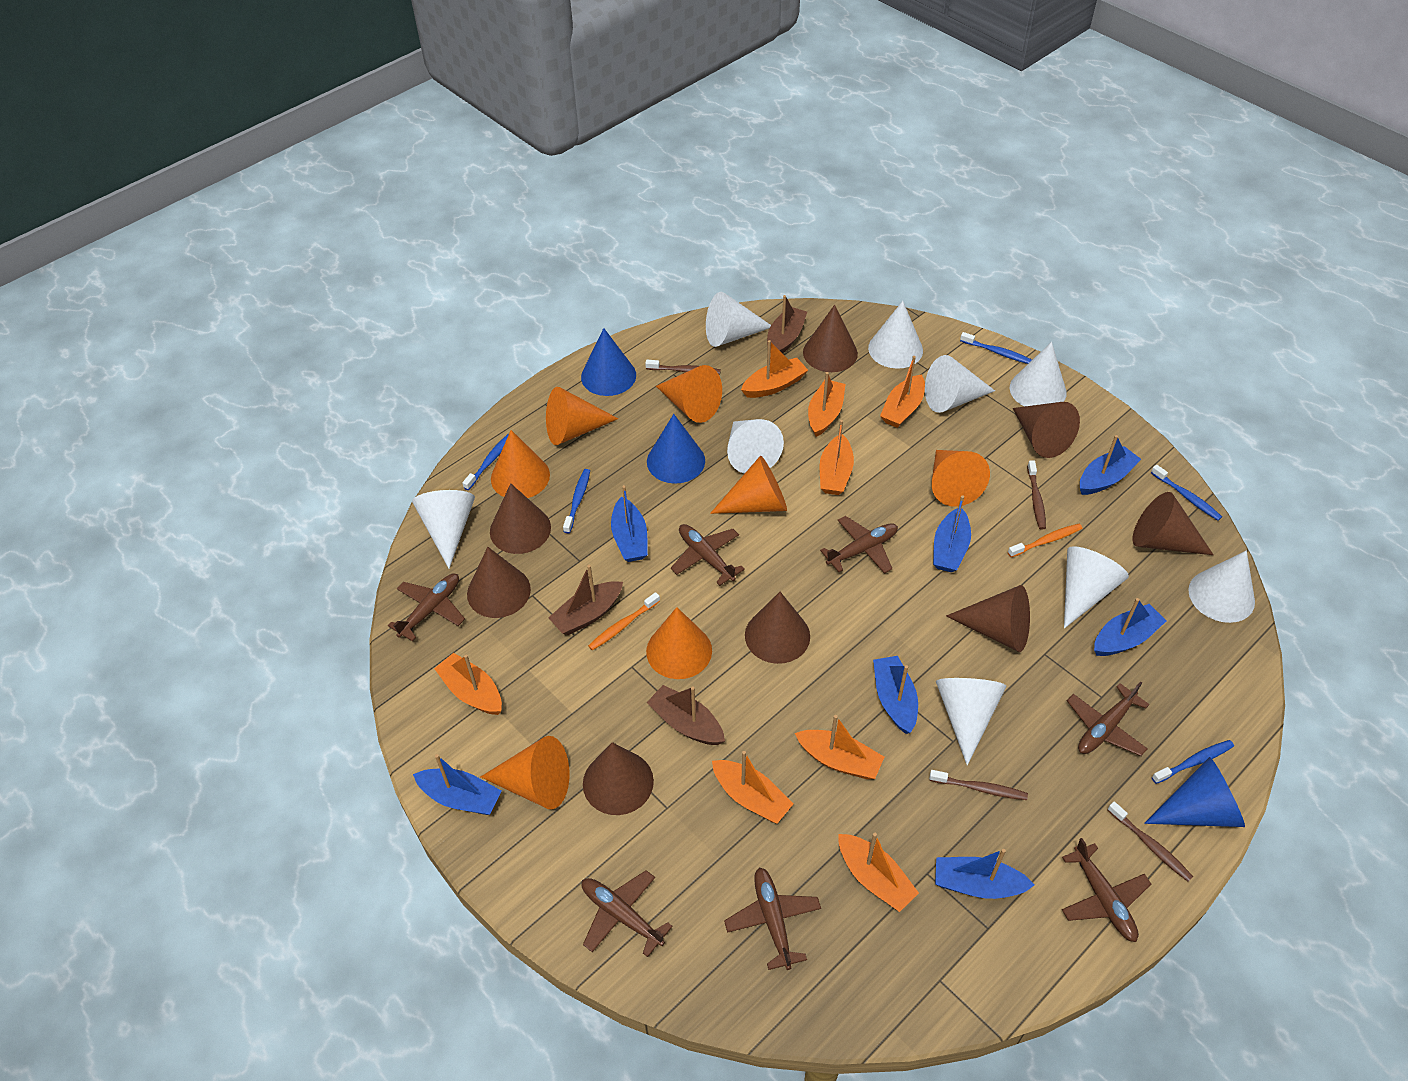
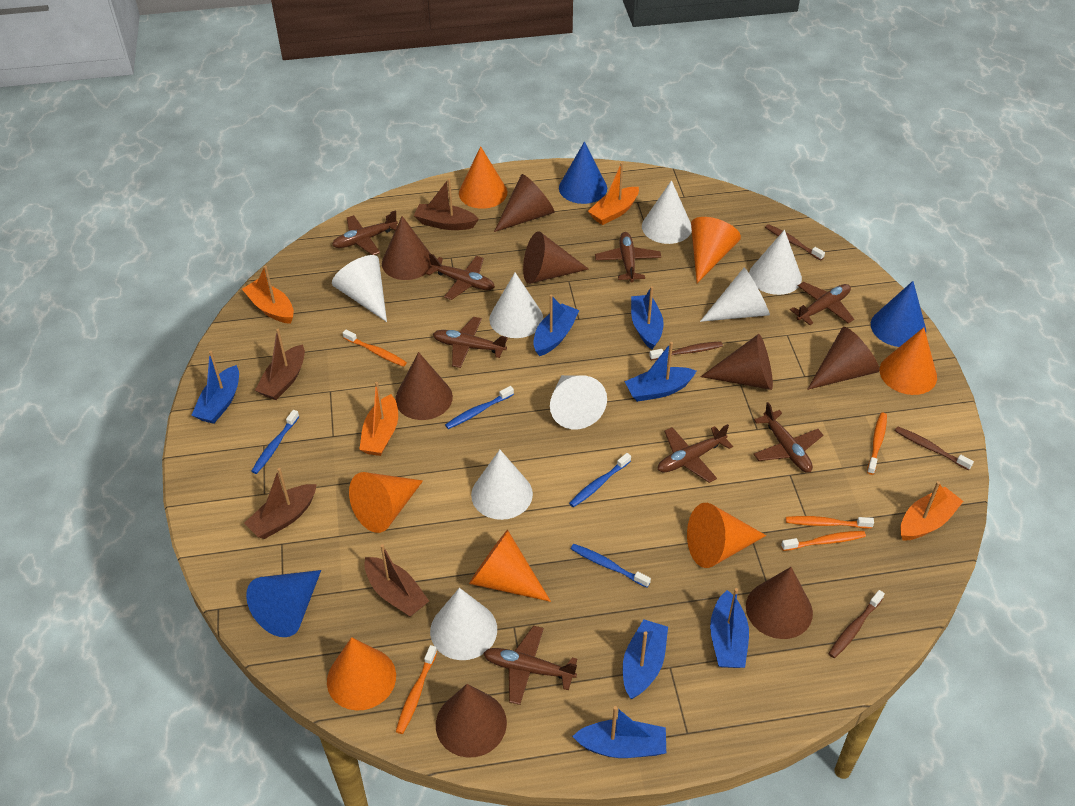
blue toothbrush: 5 -> 4
brown boat: 3 -> 4
brown plane: 7 -> 8
orange boat: 8 -> 4
orange toothbrush: 2 -> 5
white cone: 9 -> 8

